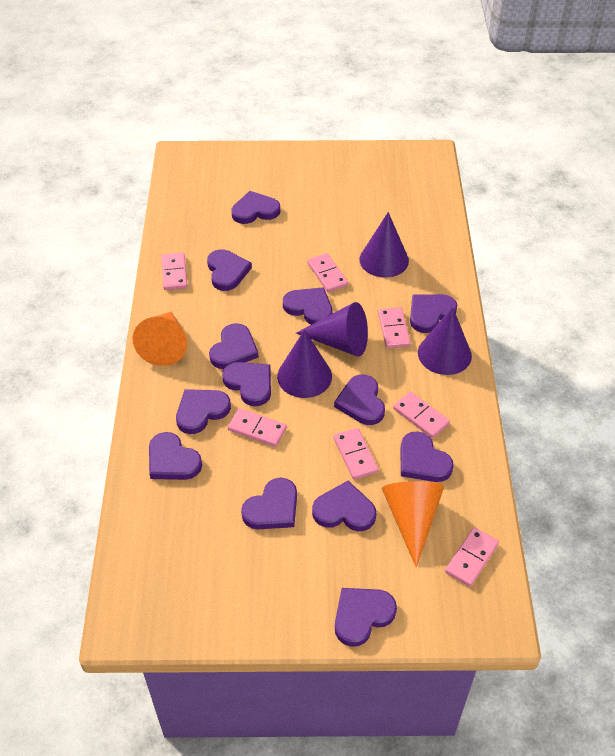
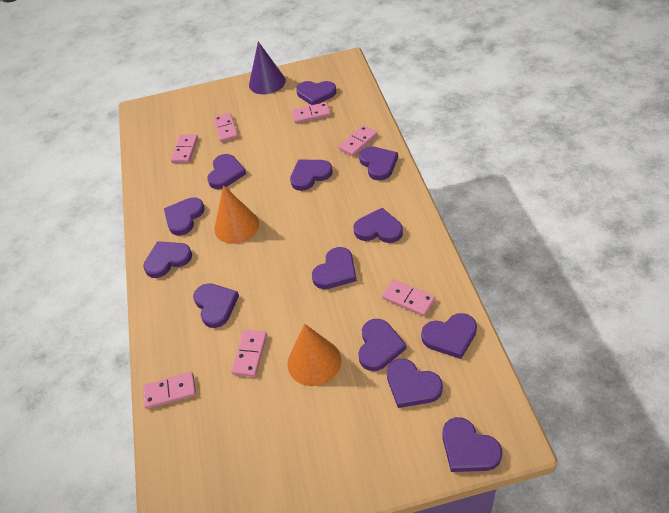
purple cone: 4 -> 1

